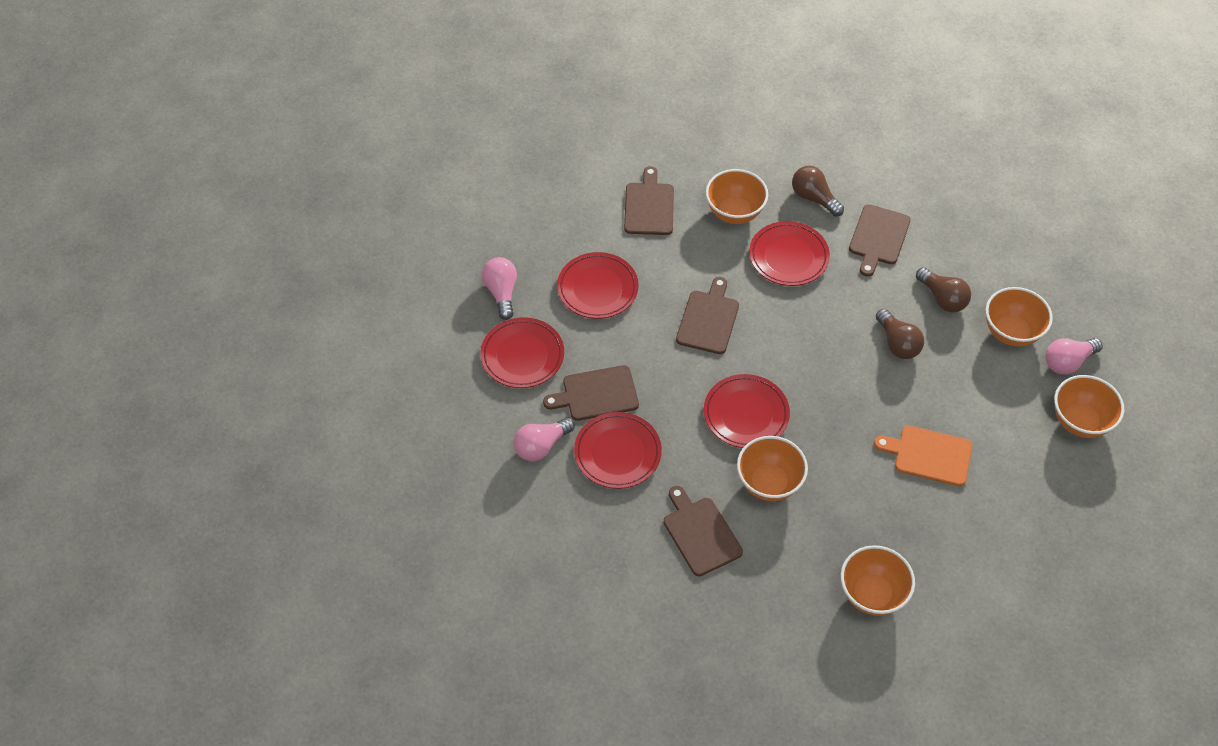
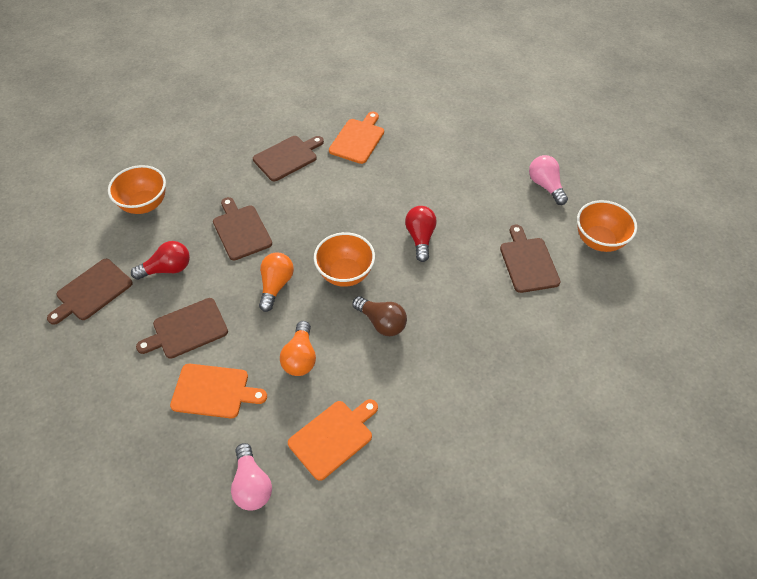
brown light bulb: 3 -> 1
orange bowl: 5 -> 3
orange cutting board: 1 -> 3
orange light bulb: 0 -> 2
pink light bulb: 3 -> 2
red light bulb: 0 -> 2
red plate: 5 -> 0

